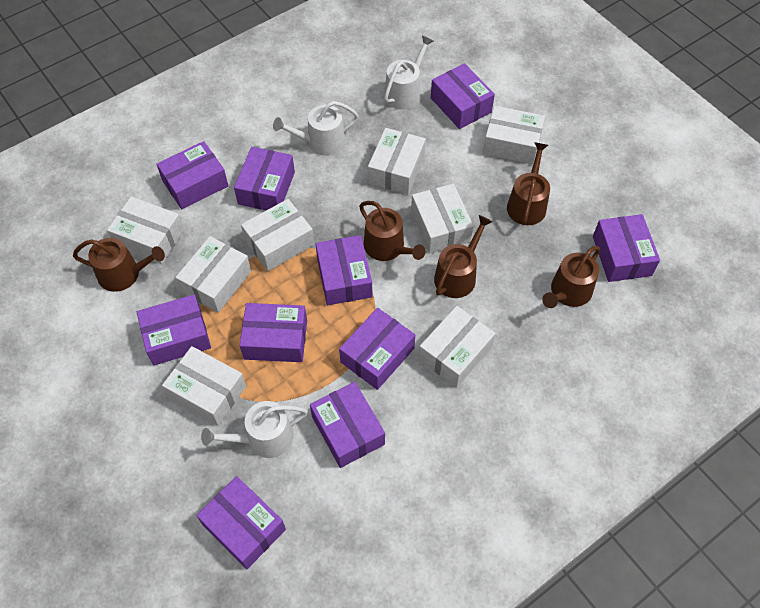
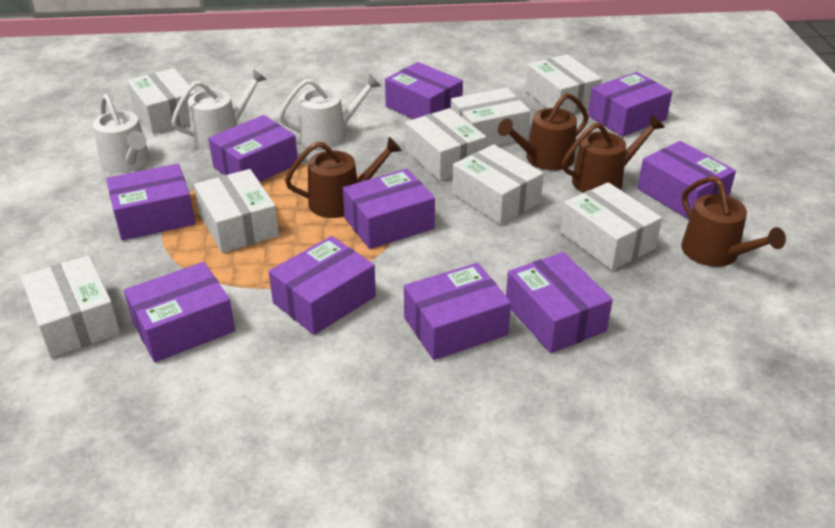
brown watering can: 5 -> 4

